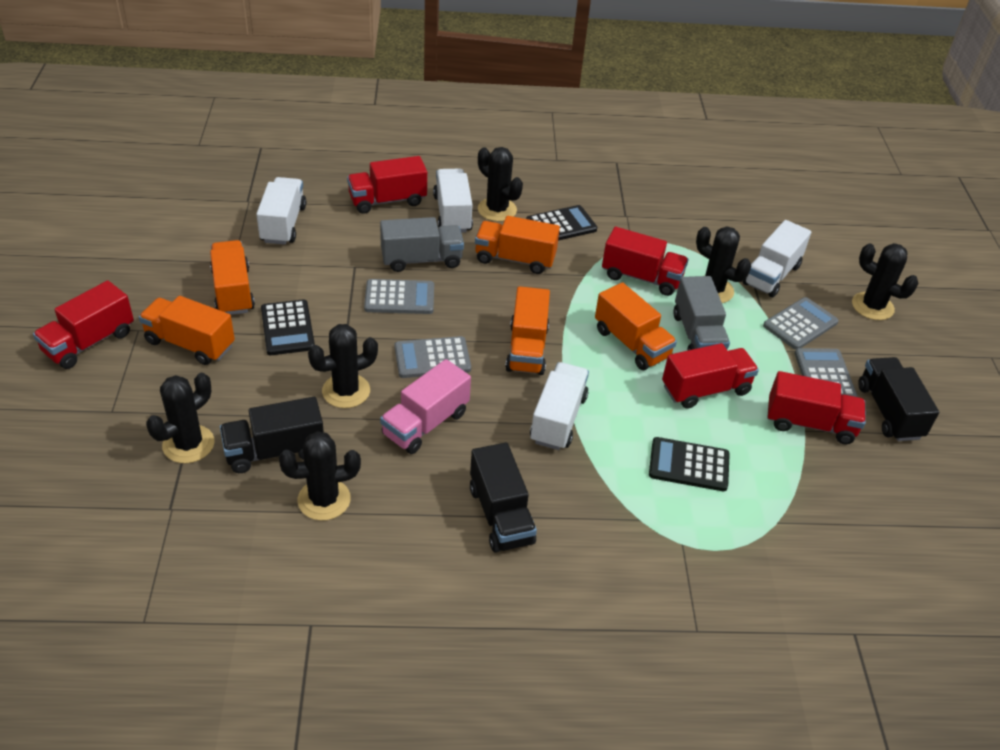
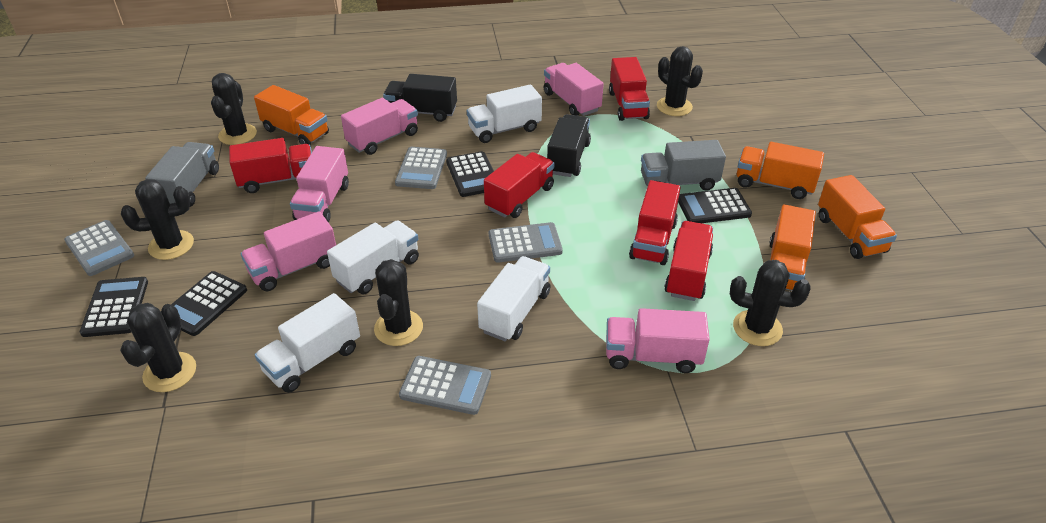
black calculator: 3 -> 4
black truck: 3 -> 2
orange truck: 5 -> 4
pink truck: 1 -> 5

